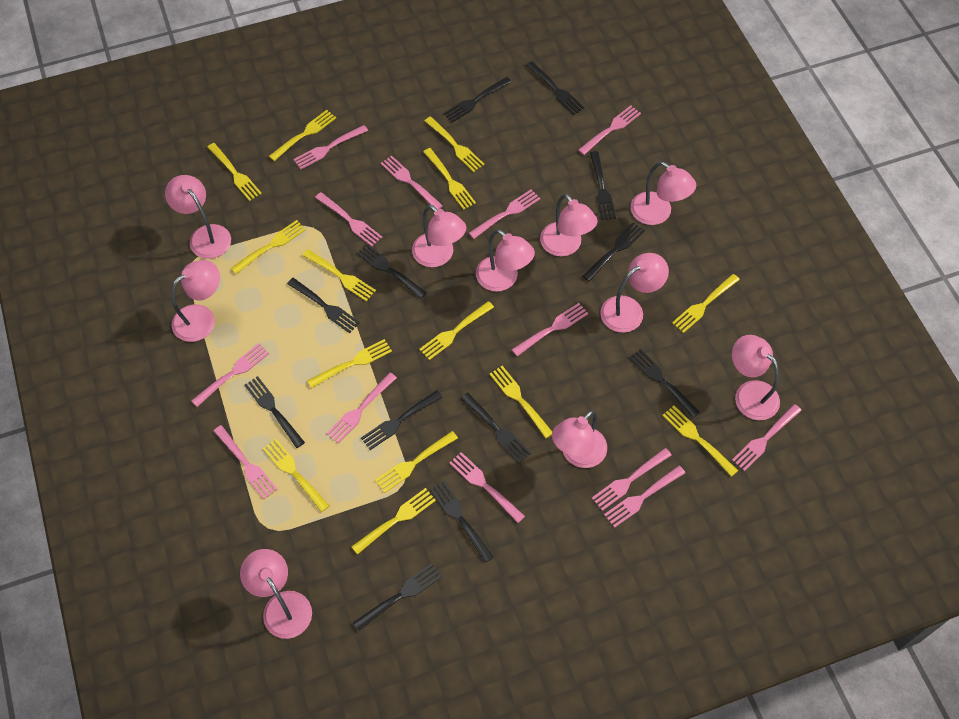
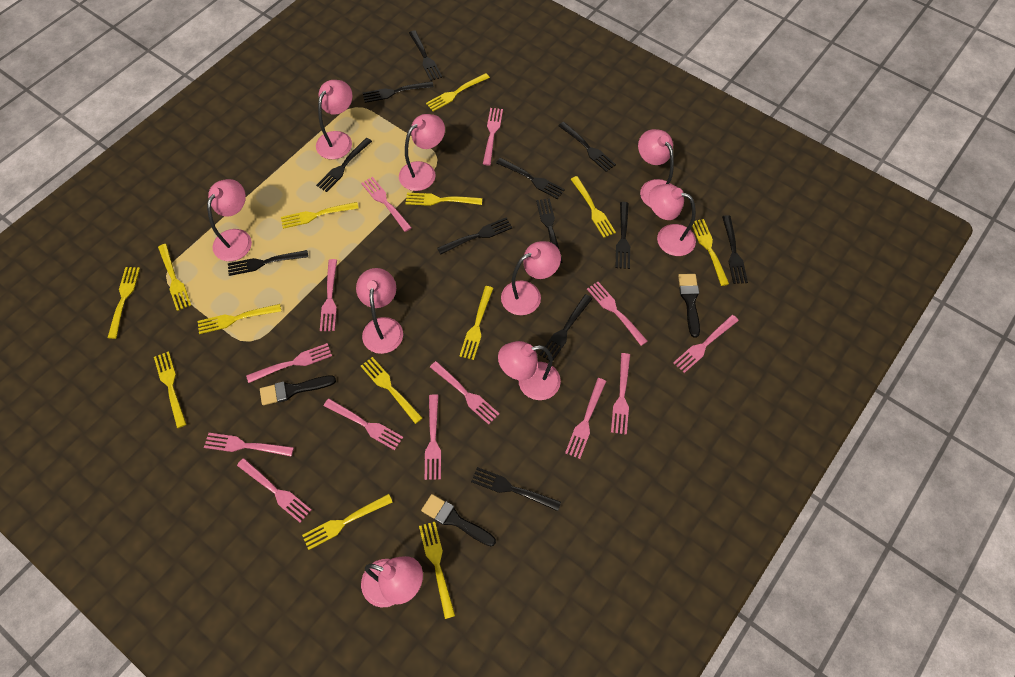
black brush: 0 -> 3
pink lamp: 10 -> 9
yellow fork: 14 -> 13

